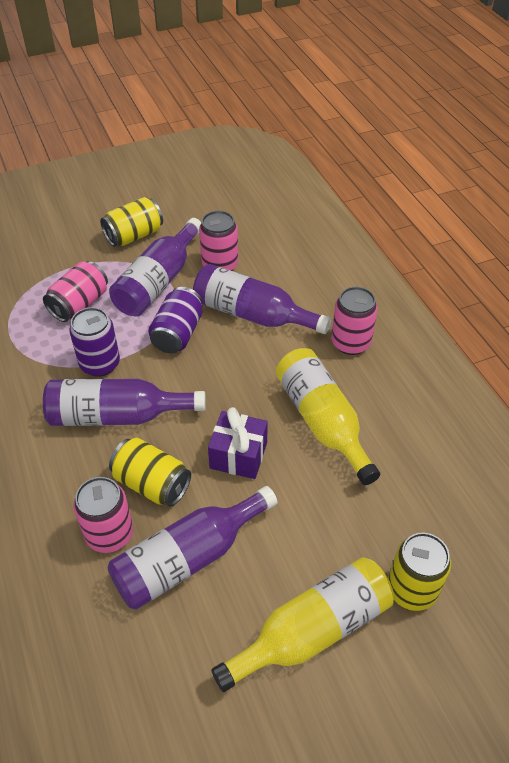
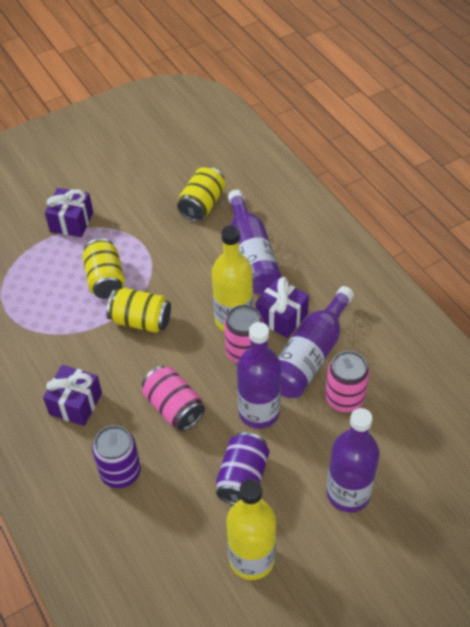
pink can: 4 -> 3
purple gift: 1 -> 3

